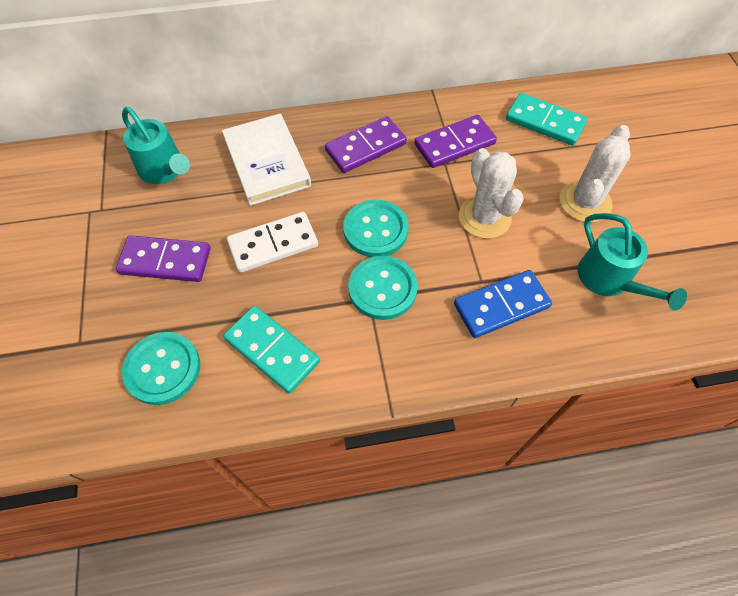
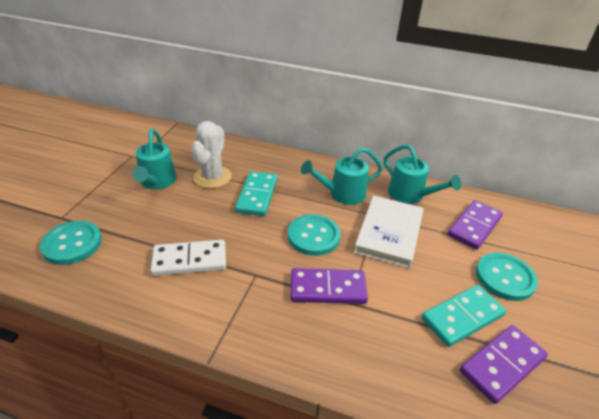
blue domino: 1 -> 0
turquoise watering can: 2 -> 3
white cactus: 2 -> 1

